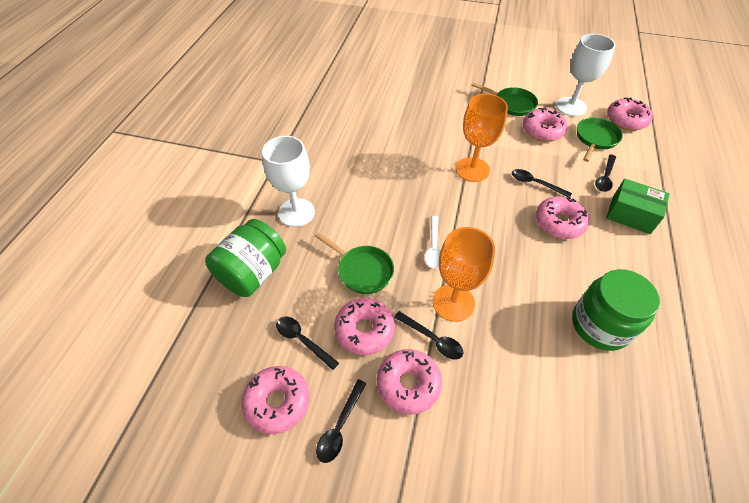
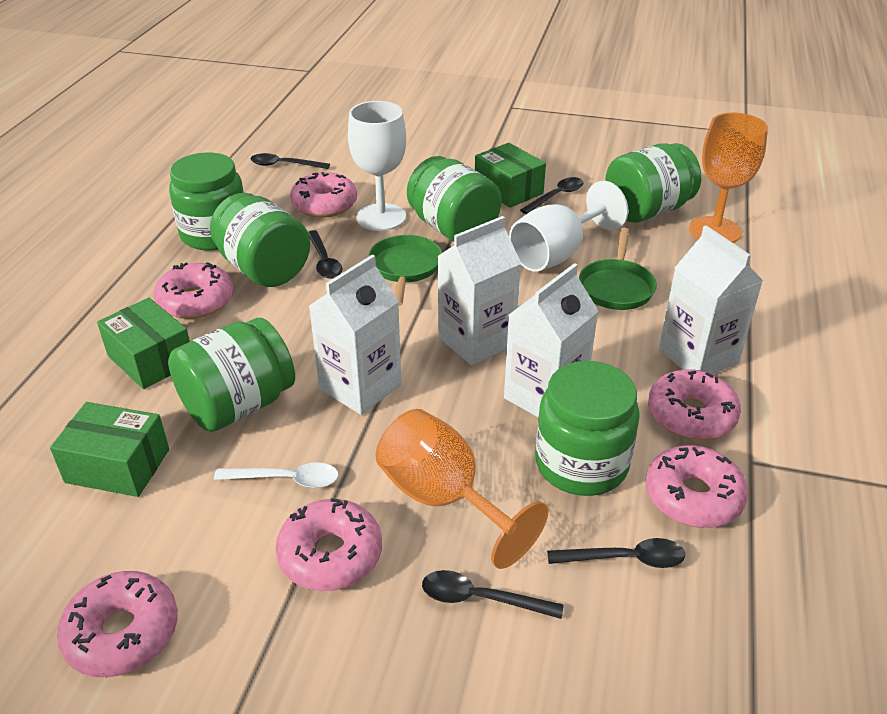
green box: 1 -> 3
green jar: 2 -> 6
green pan: 3 -> 2
white carton: 0 -> 4

